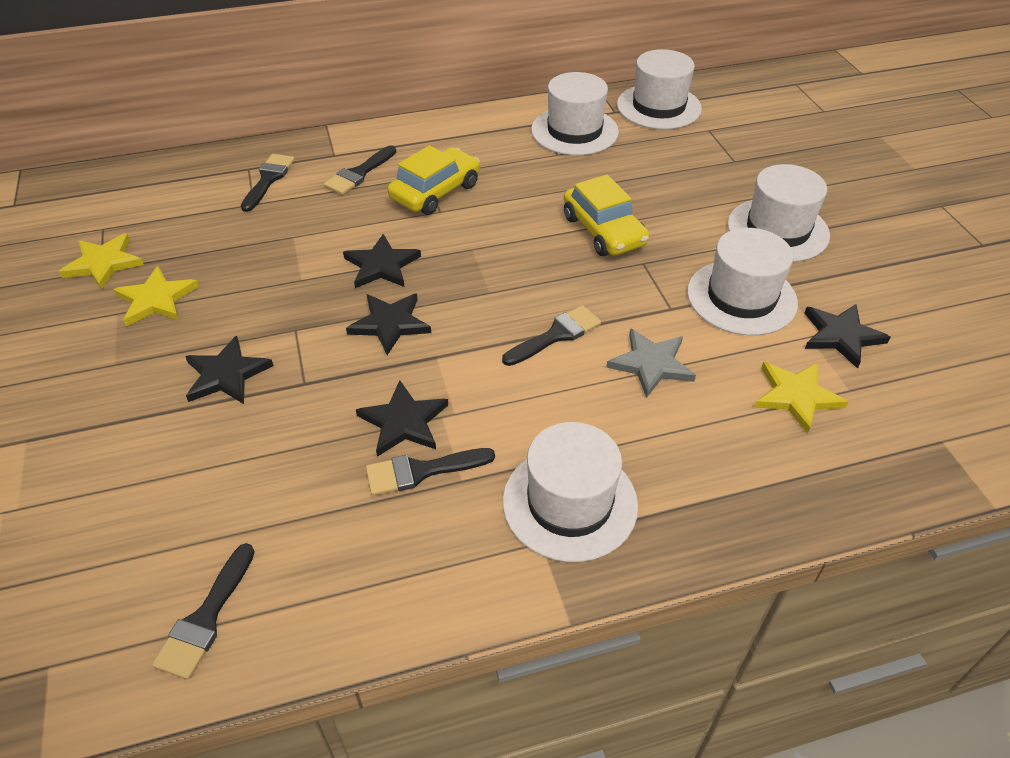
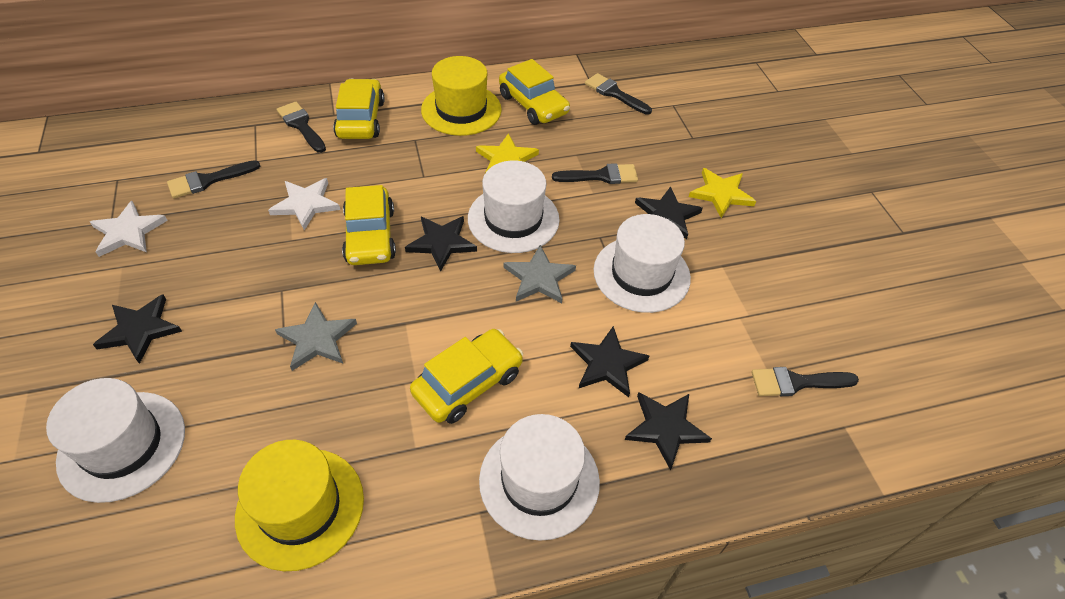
grey star: 1 -> 2
white hat: 5 -> 4
white star: 0 -> 2
yellow car: 2 -> 4
yellow hat: 0 -> 2
yellow star: 3 -> 2

